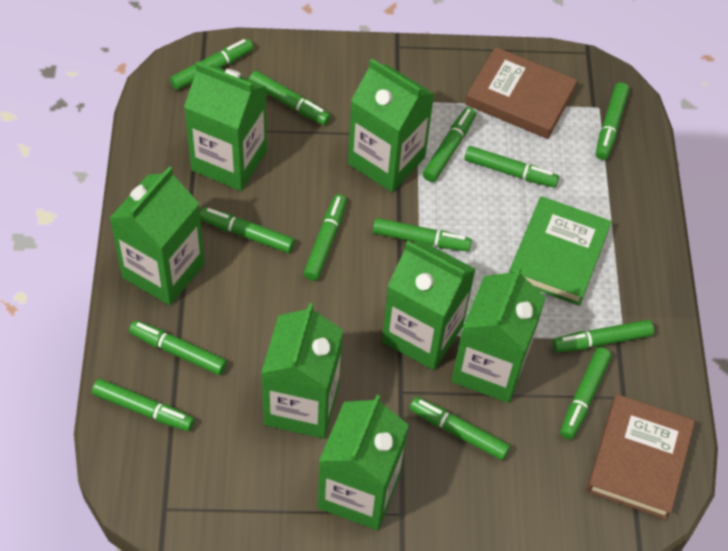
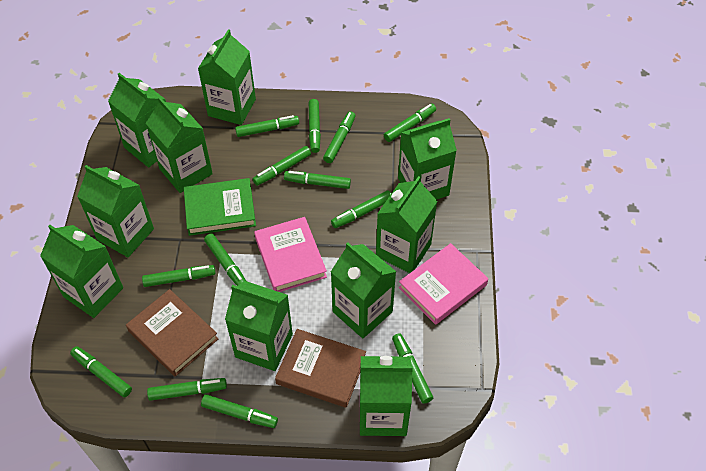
green carton: 7 -> 10
pink book: 0 -> 2

